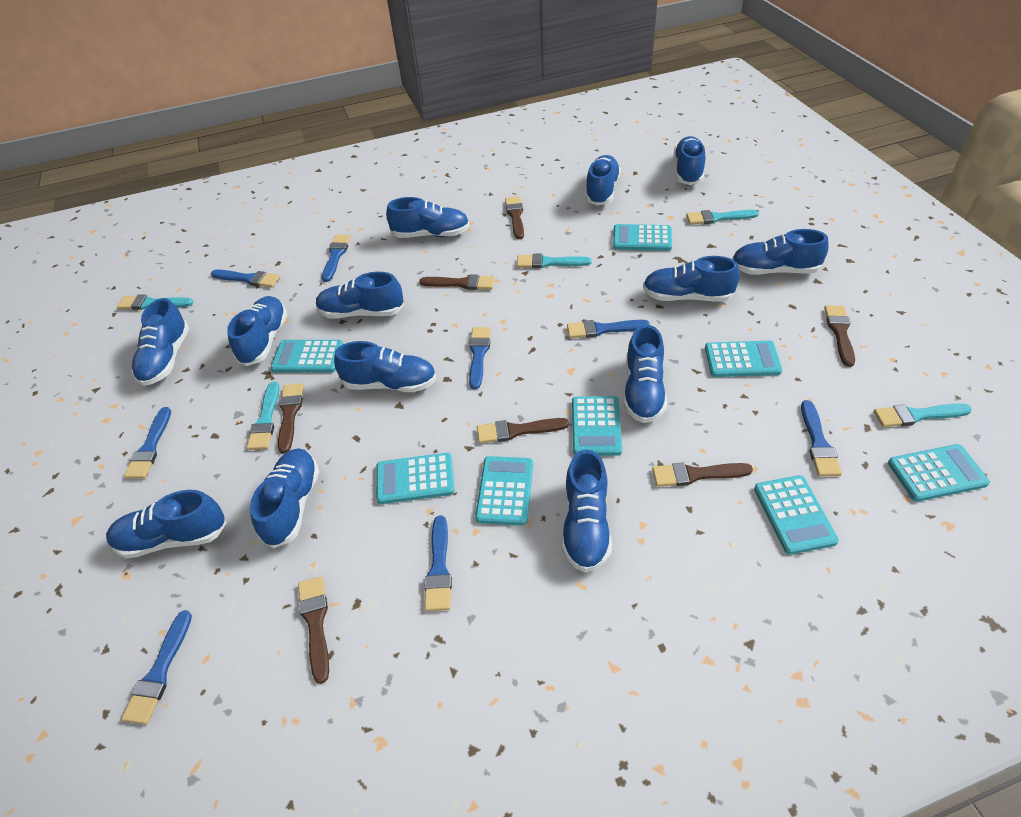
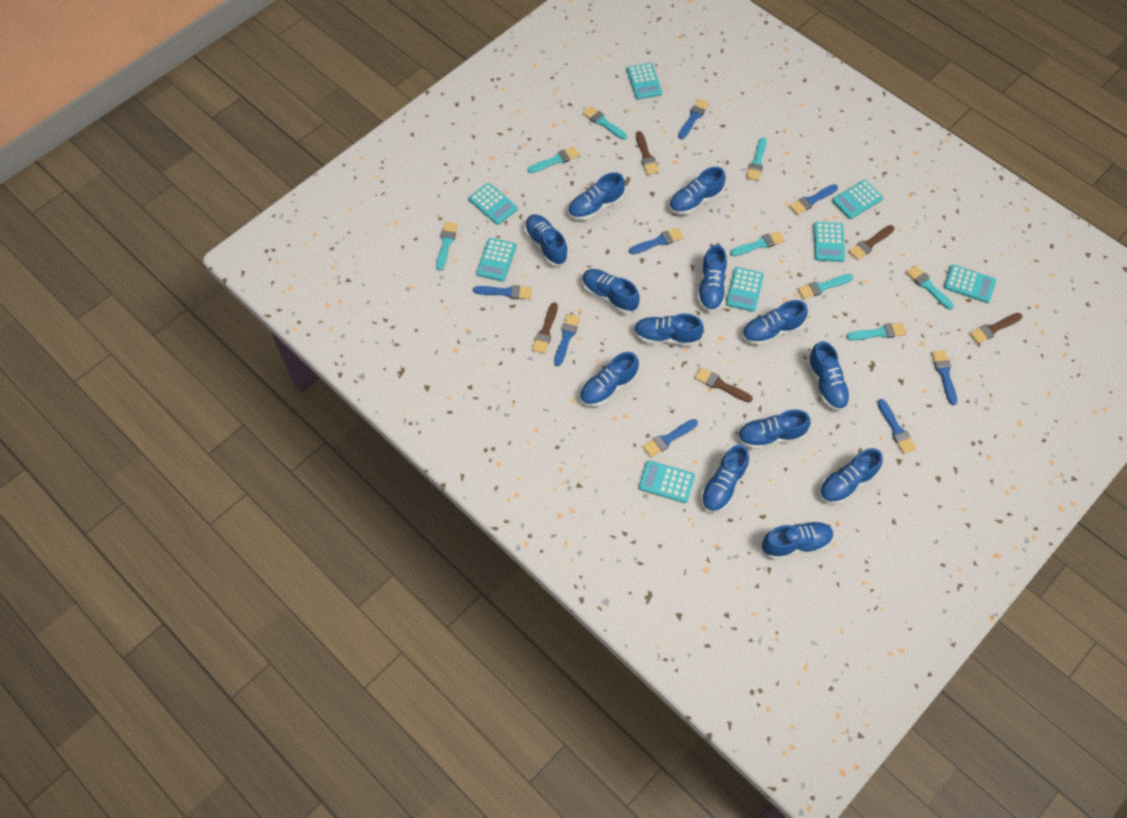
brown brush: 7 -> 5
turquoise brush: 5 -> 8

